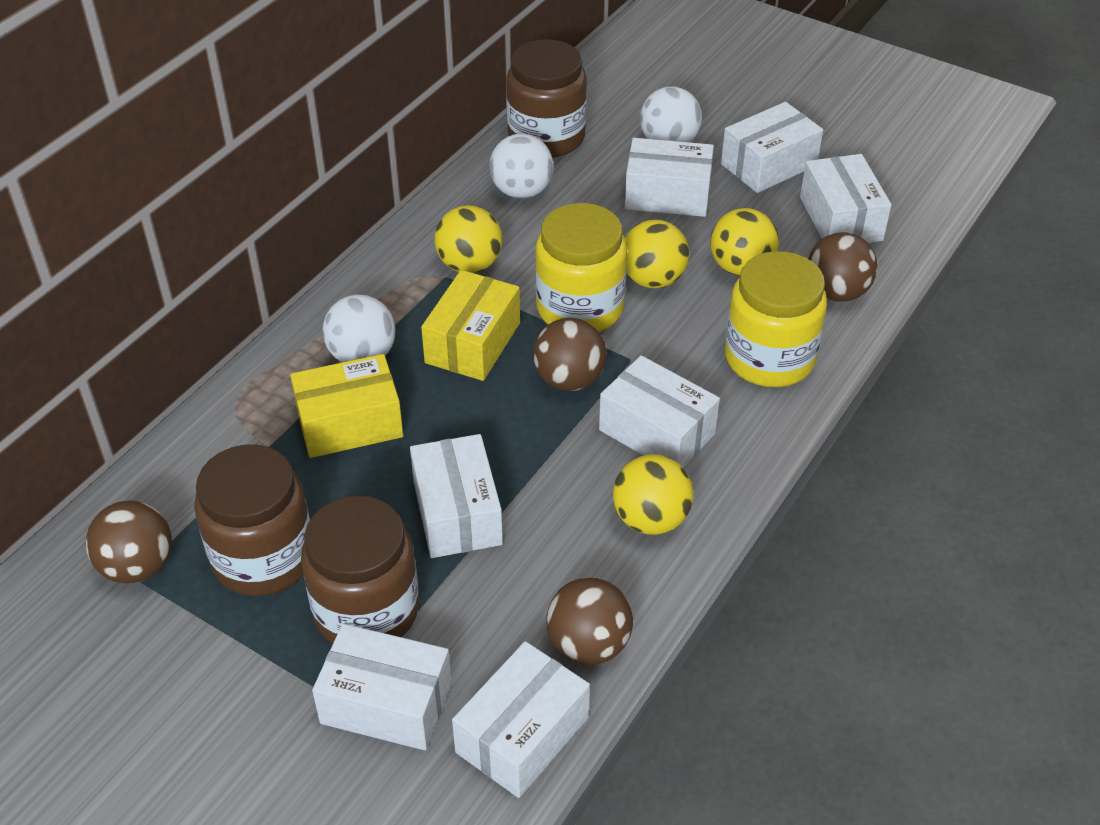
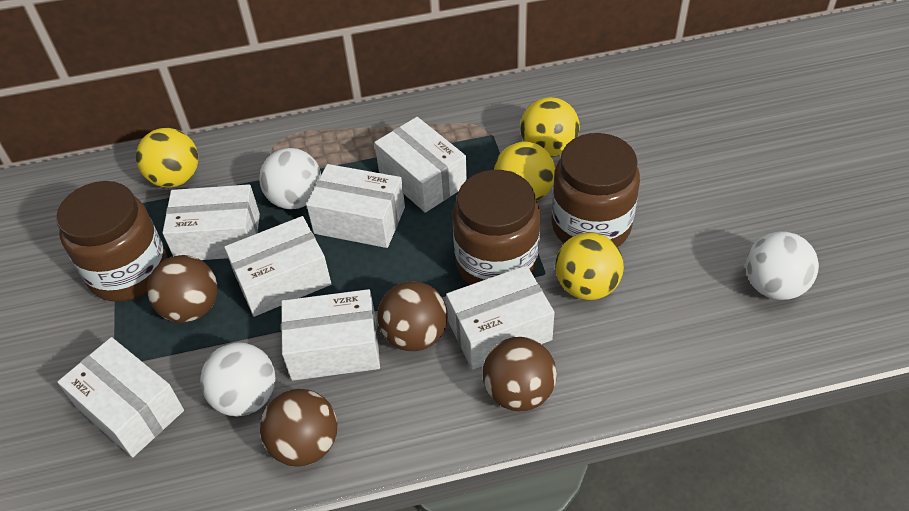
yellow box: 2 -> 0
yellow jar: 2 -> 0

